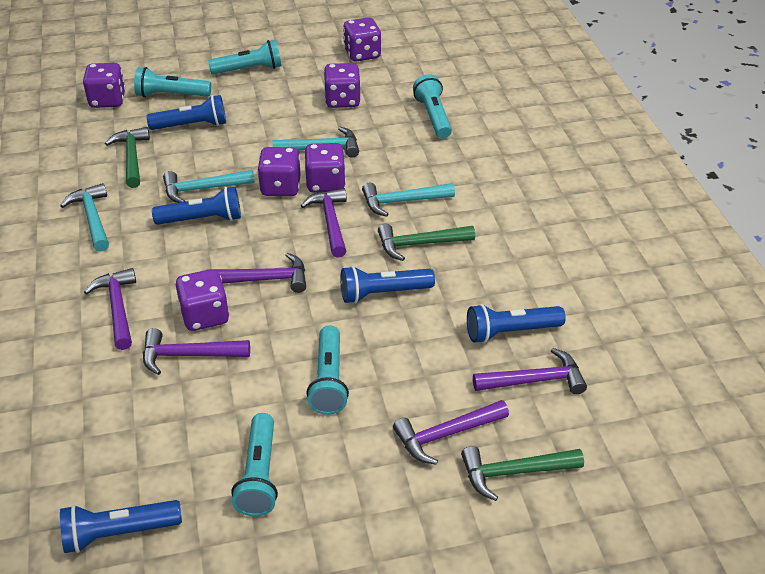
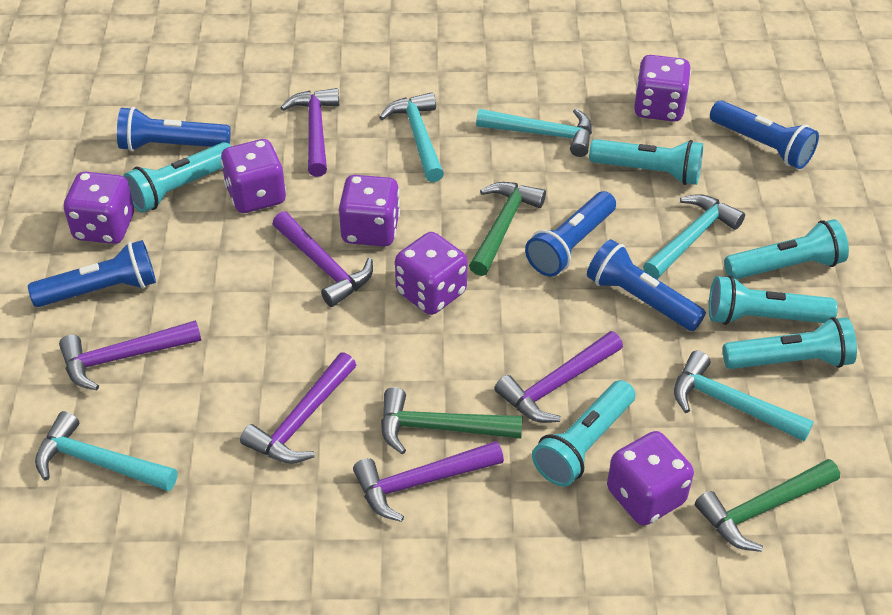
turquoise flashlight: 5 -> 6
turquoise hammer: 4 -> 5

